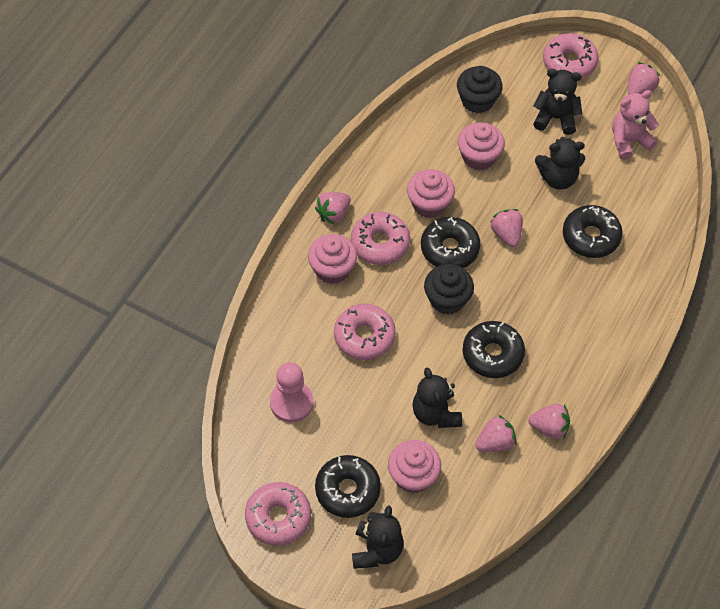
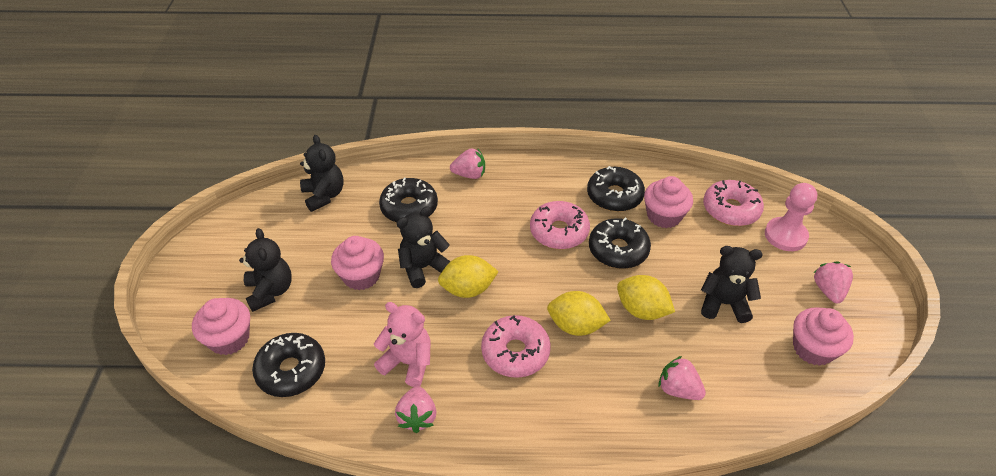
black cupcake: 2 -> 0
pink donut: 4 -> 3
pink strawberry: 5 -> 4
yellow lemon: 0 -> 3

